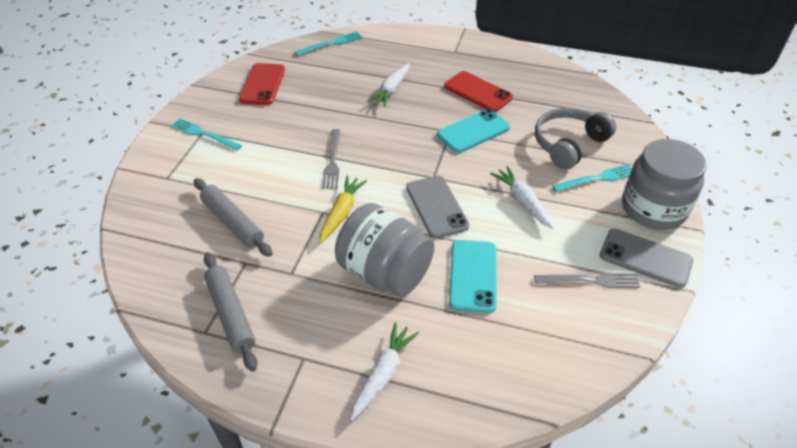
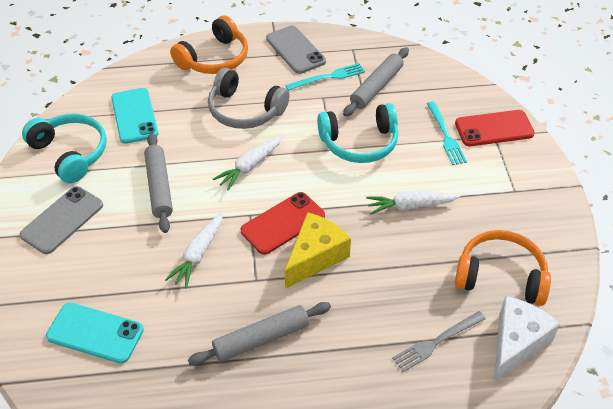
grey fork: 2 -> 1
grey jar: 2 -> 0
grey rolling pin: 2 -> 3
orange headphones: 0 -> 2
turquoise fork: 3 -> 2
turquoise headphones: 0 -> 2
white cheese: 0 -> 1
yellow carrot: 1 -> 0
yellow cheese: 0 -> 1

